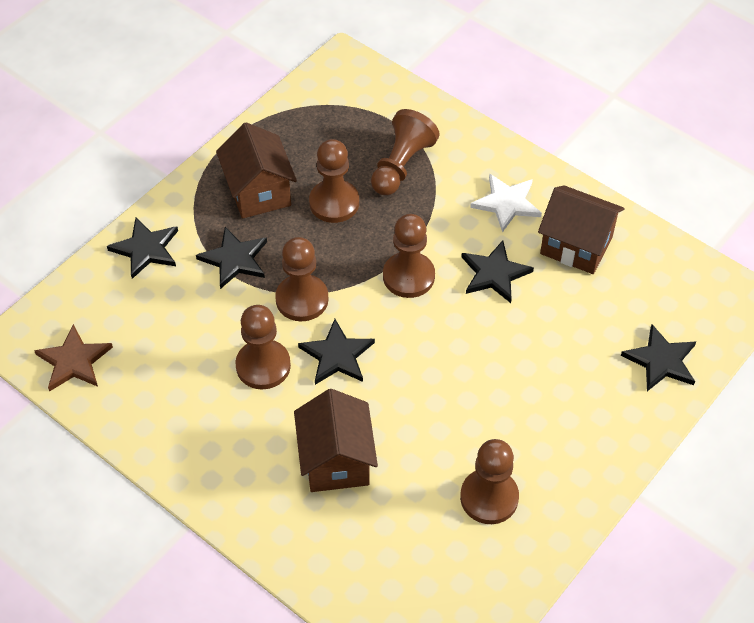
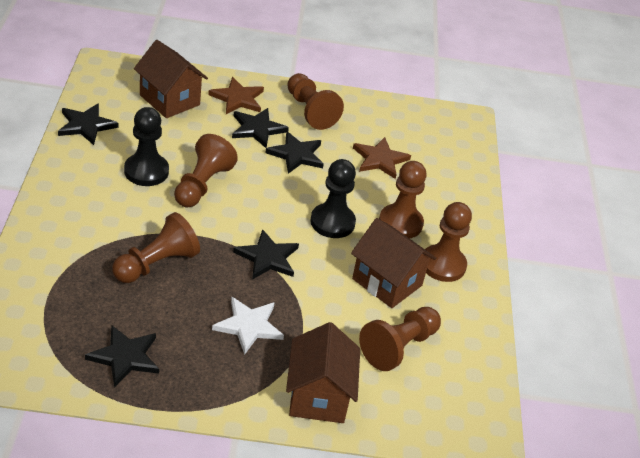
black pawn: 0 -> 2
brown star: 1 -> 2

